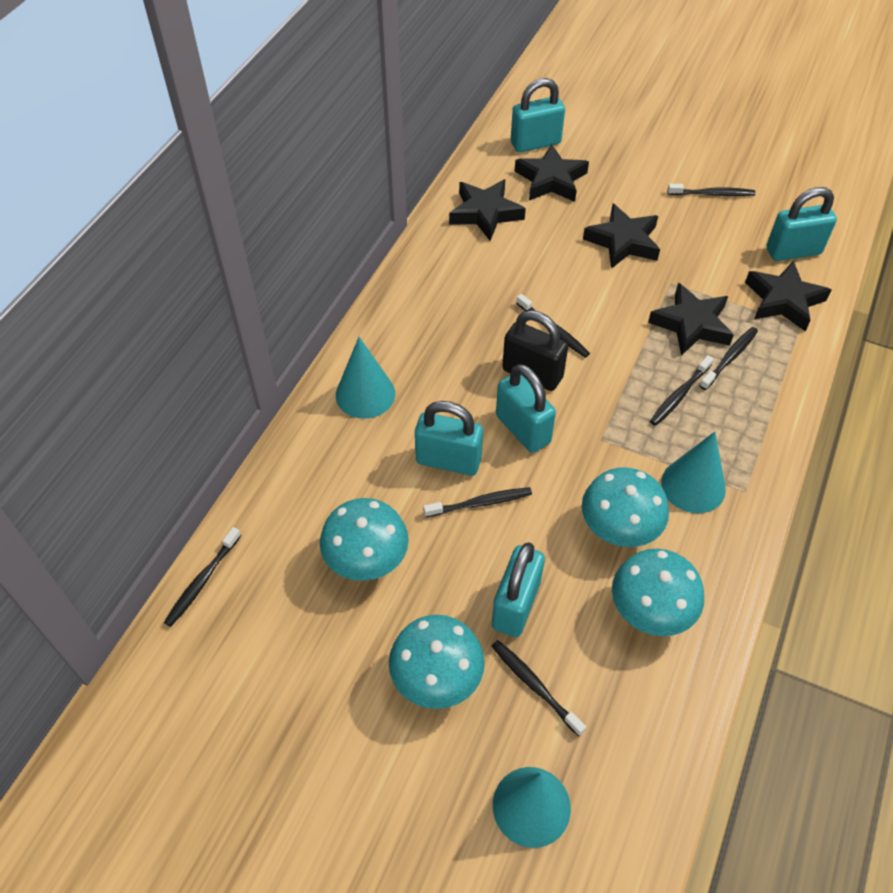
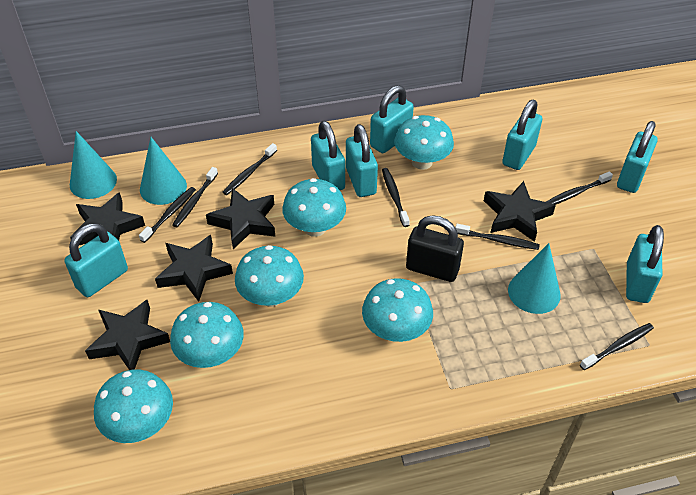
turquoise mushroom: 4 -> 6
turquoise padlock: 5 -> 7

